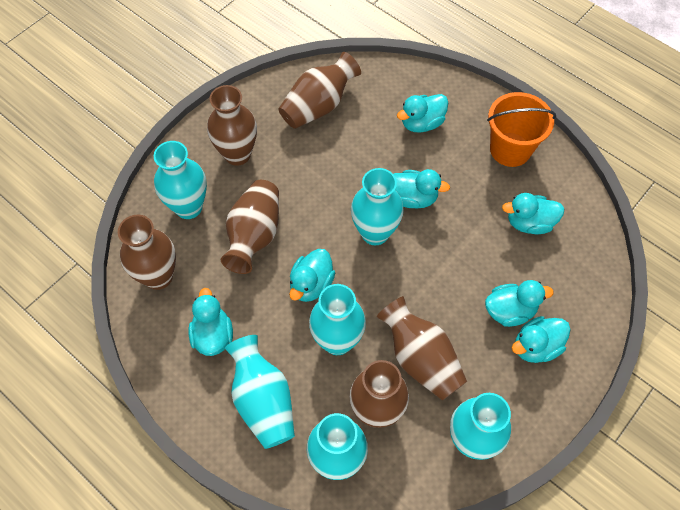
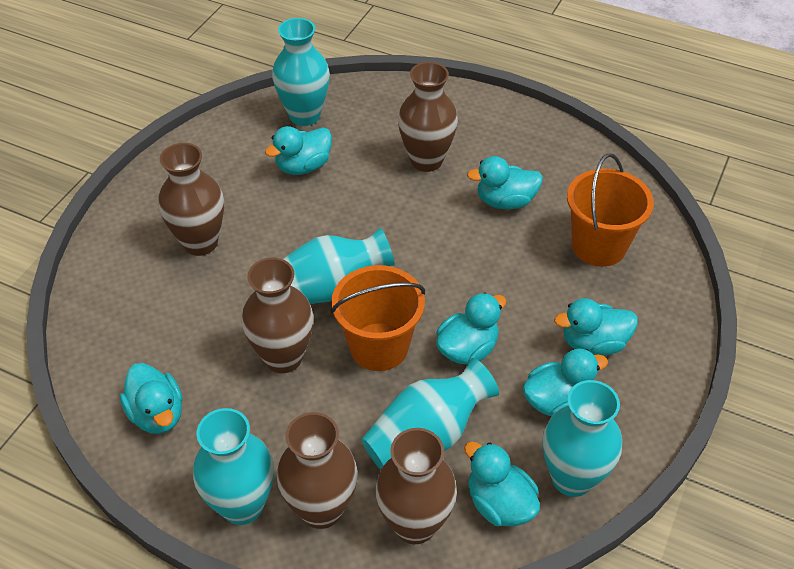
brown vase: 6 -> 5
orange bucket: 1 -> 2
turquoise vase: 6 -> 5

